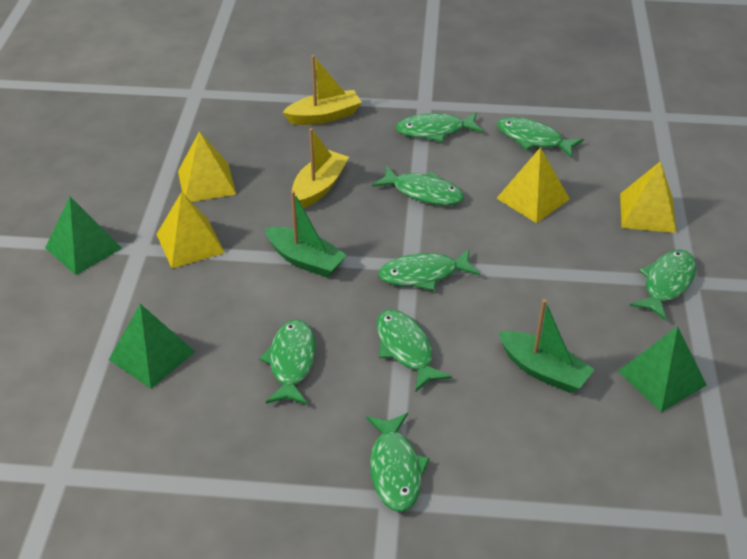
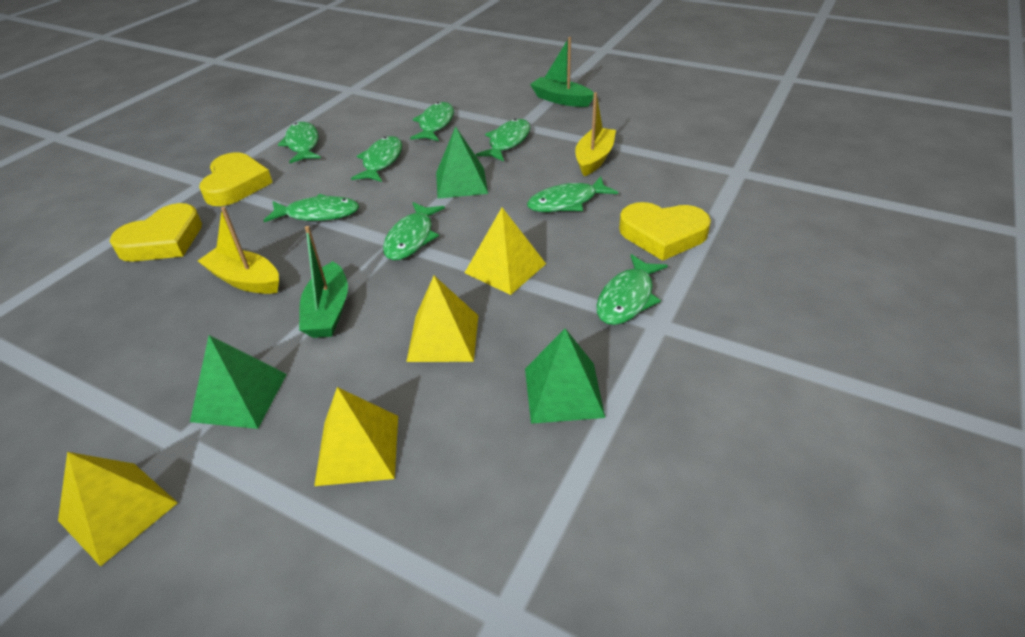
yellow heart: 0 -> 3

